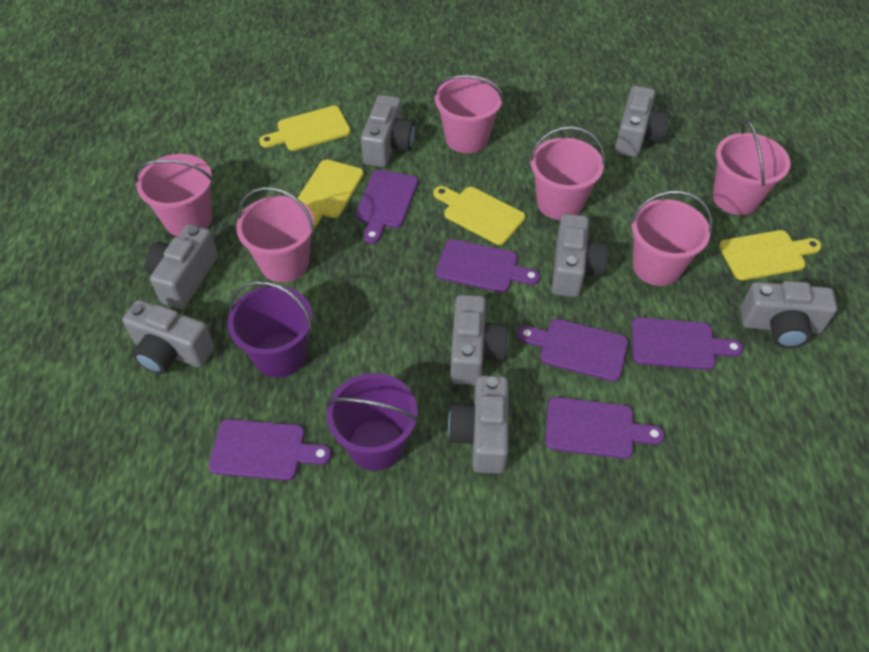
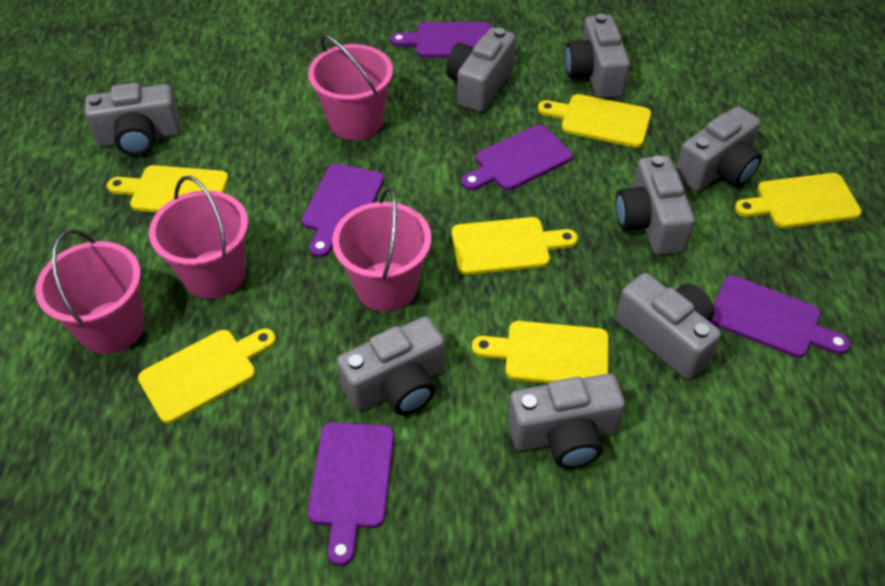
pink bucket: 6 -> 4
purple bucket: 2 -> 0
purple cutting board: 6 -> 5
yellow cutting board: 4 -> 6

